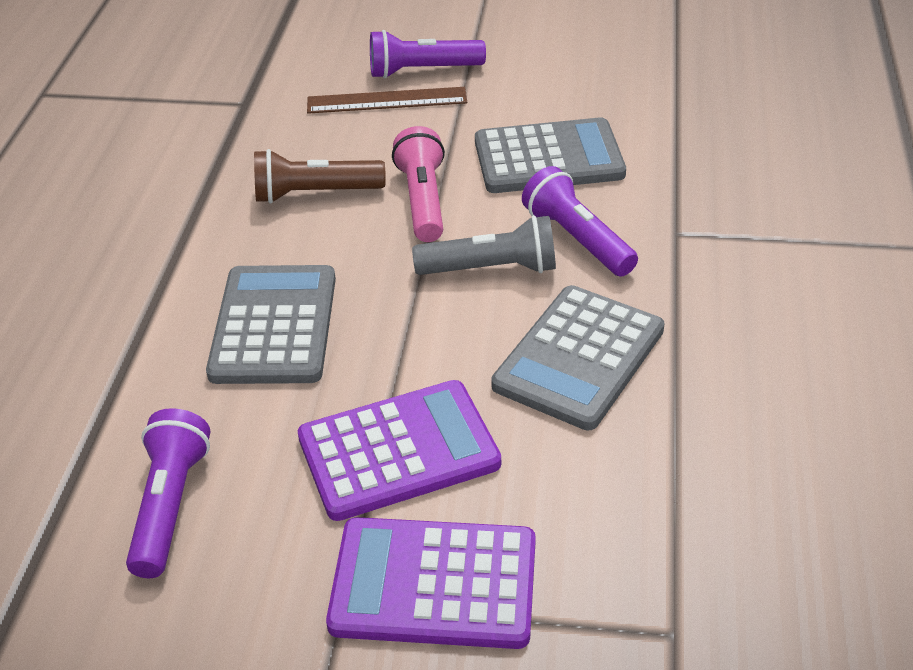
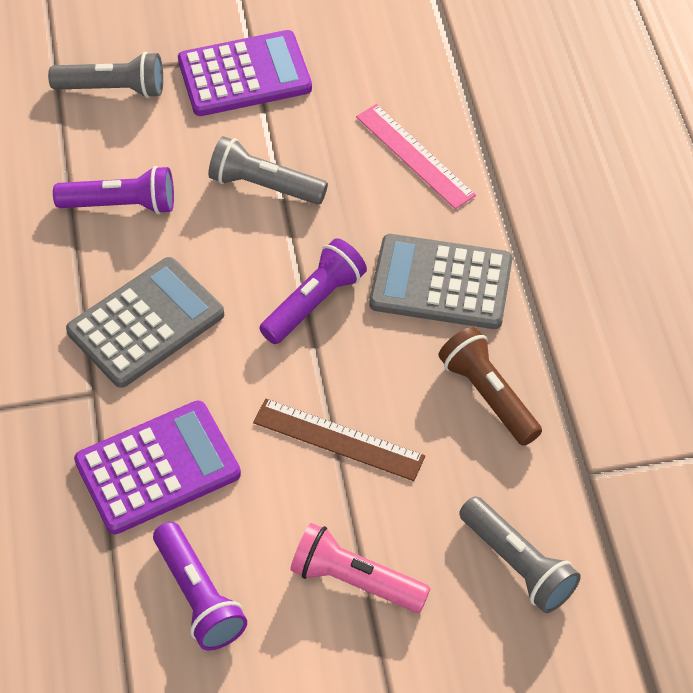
grey calculator: 3 -> 2
grey flashlight: 1 -> 3
pink ruler: 0 -> 1

